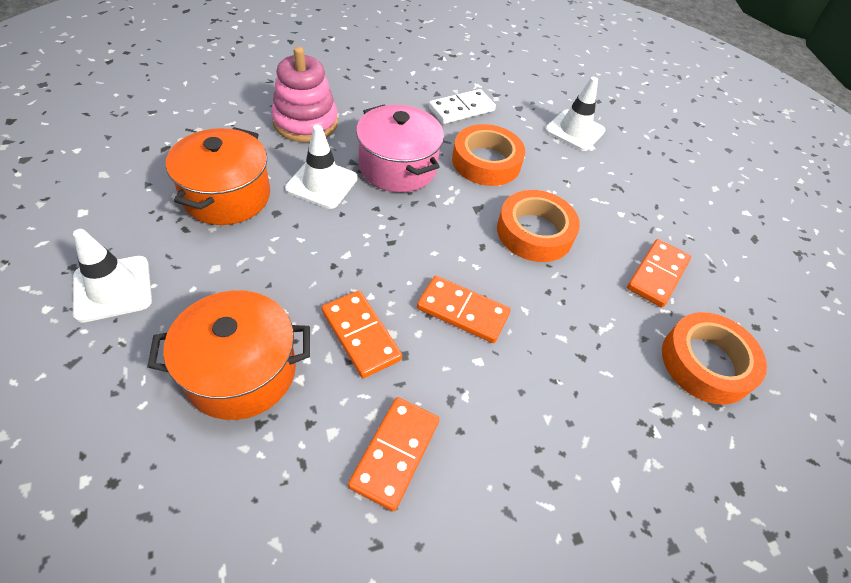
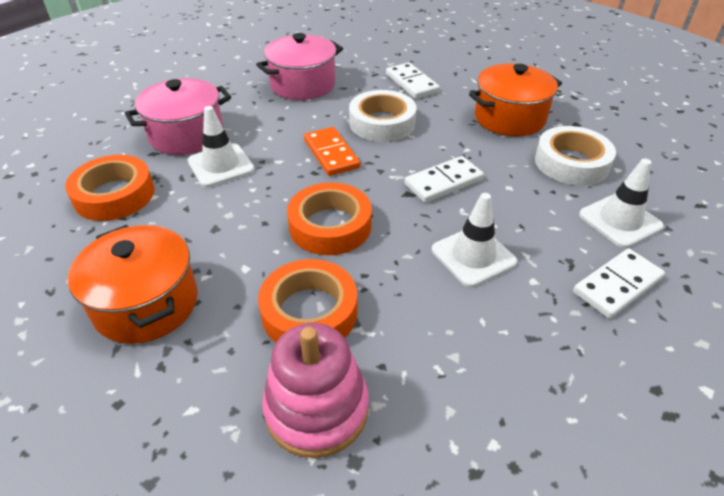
orange domino: 4 -> 1
pink pot: 1 -> 2
white domino: 1 -> 3
white tape: 0 -> 2

